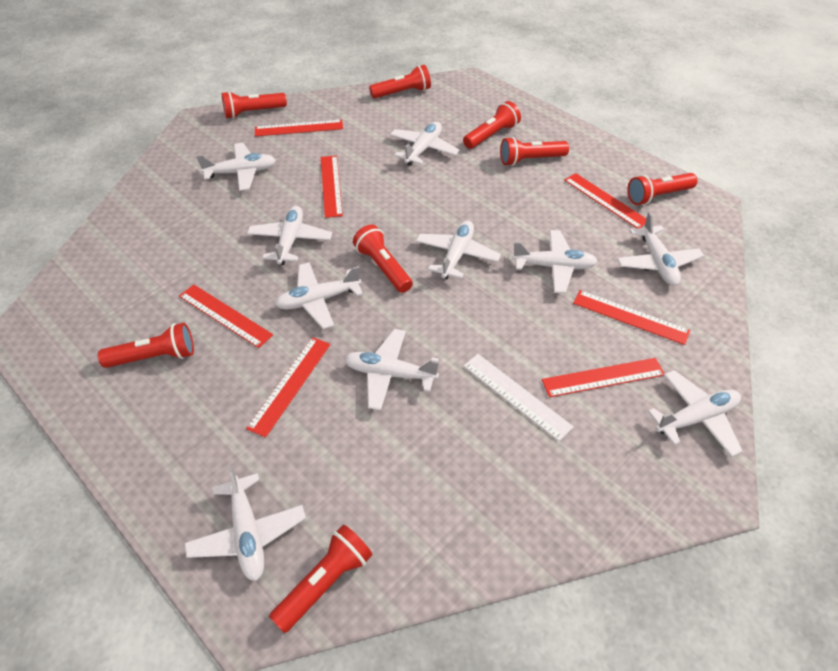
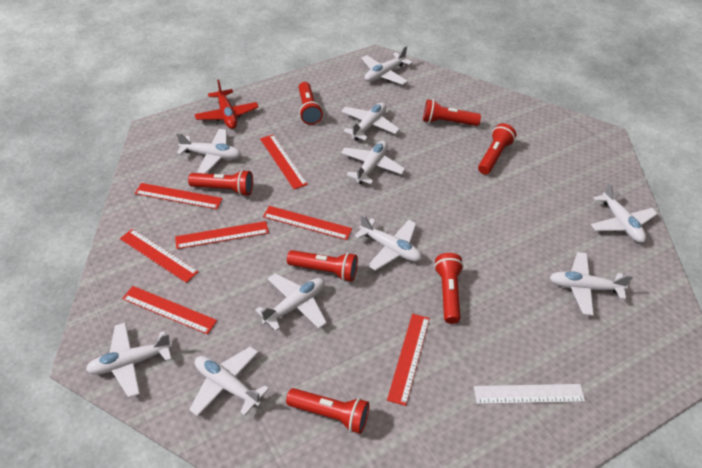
red flashlight: 8 -> 7
red plane: 0 -> 1

